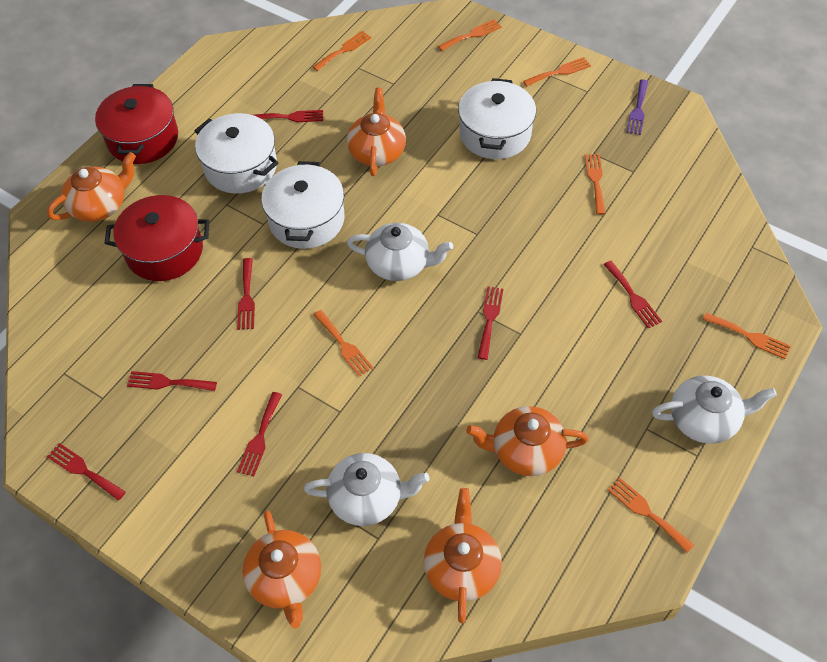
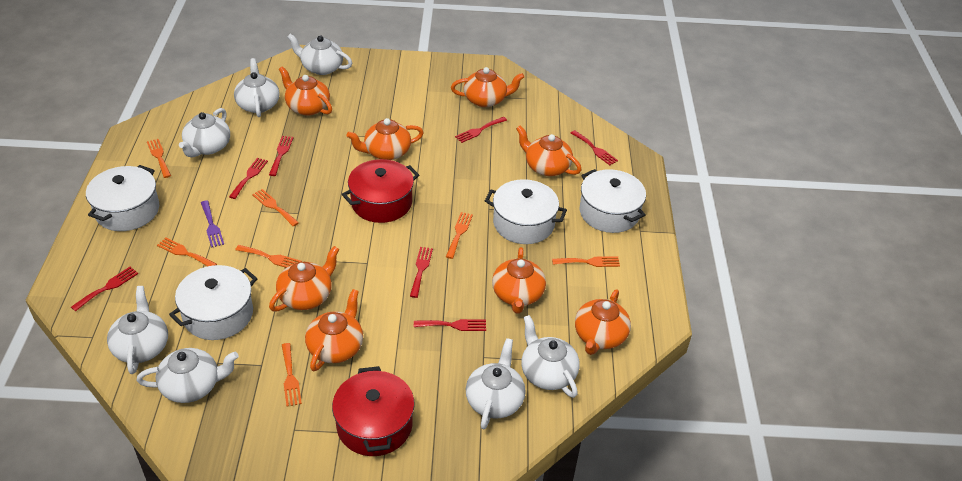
orange teapot: 5 -> 8
white pot: 3 -> 4
white teapot: 3 -> 7

